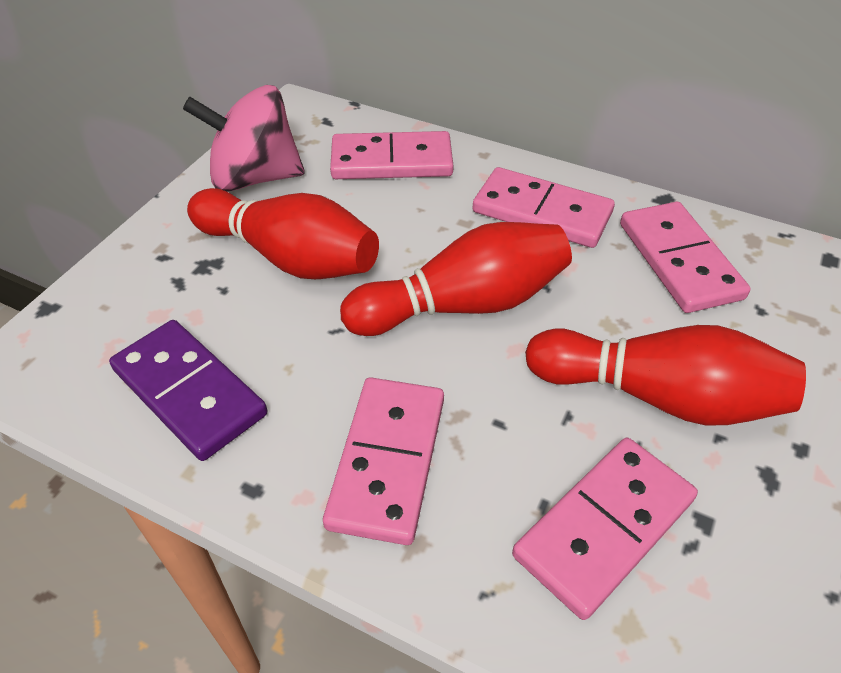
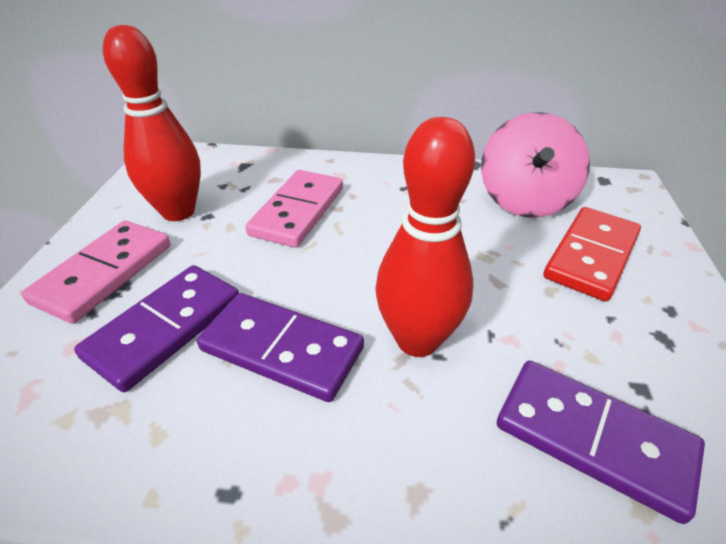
pink domino: 5 -> 2
purple domino: 1 -> 3
red bowling pin: 3 -> 2
red domino: 0 -> 1

